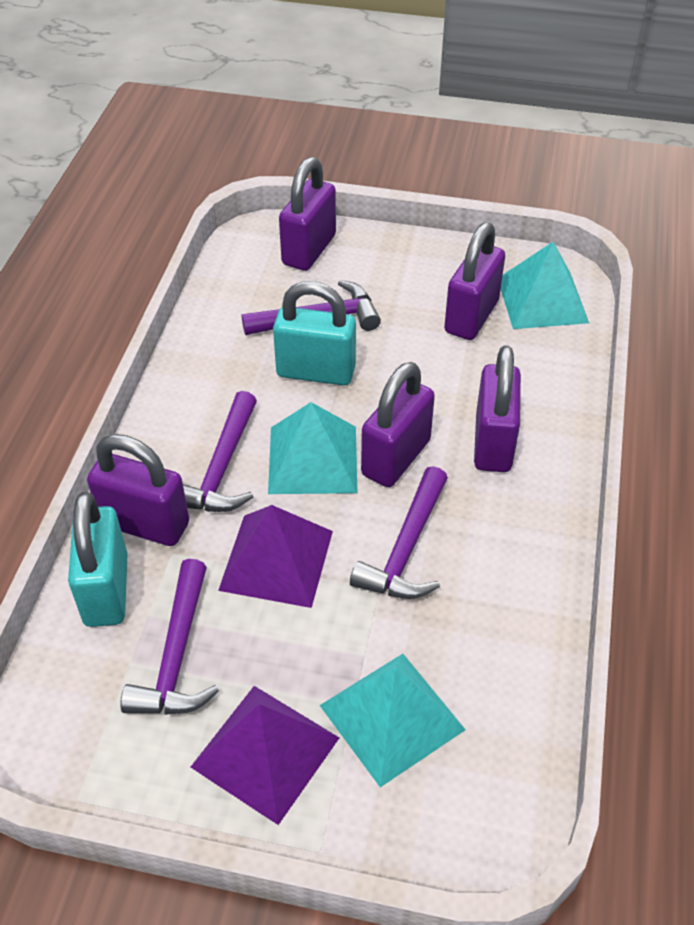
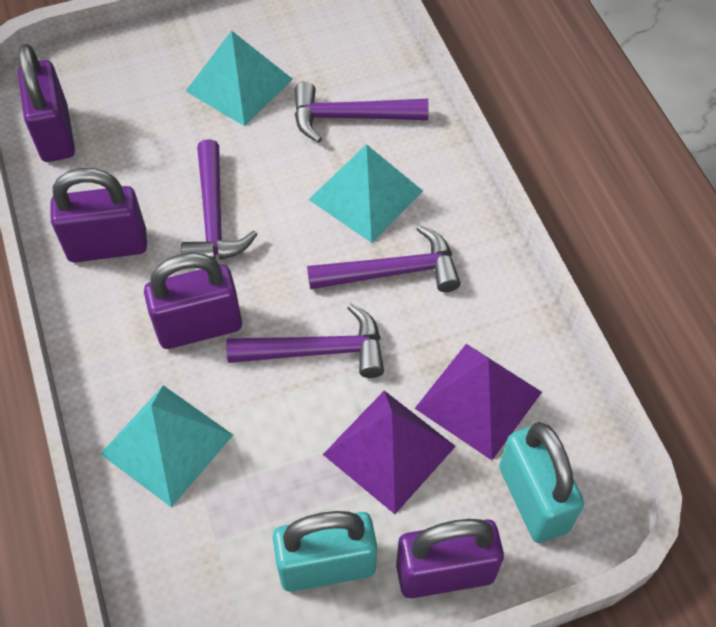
purple padlock: 5 -> 4

